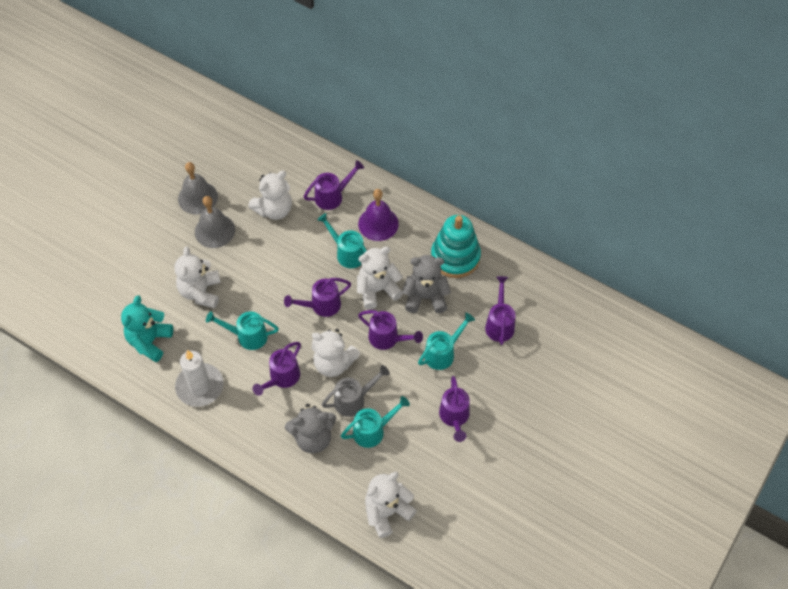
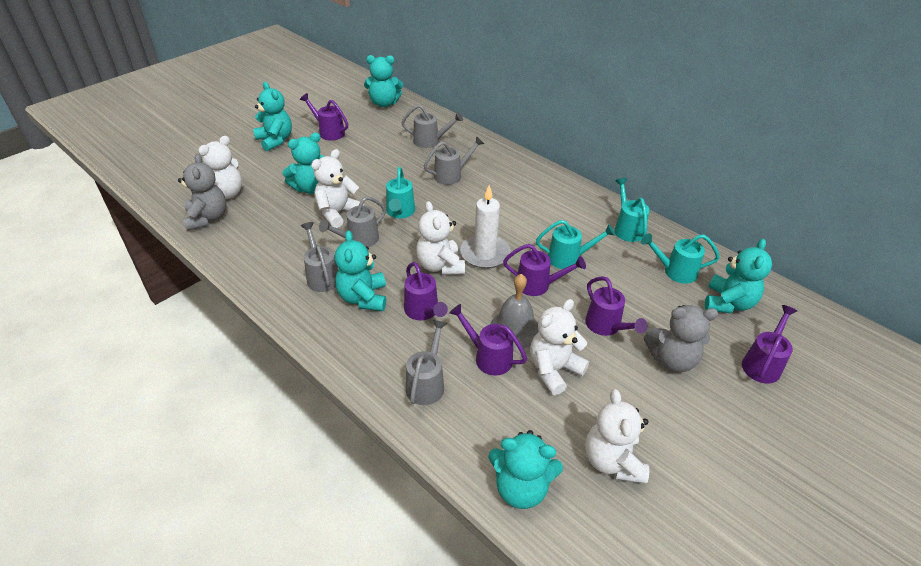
grey bell: 2 -> 1
grey watering can: 1 -> 5
purple bell: 1 -> 0
turquoise stacking toy: 1 -> 0
turquoise teddy bear: 1 -> 6

